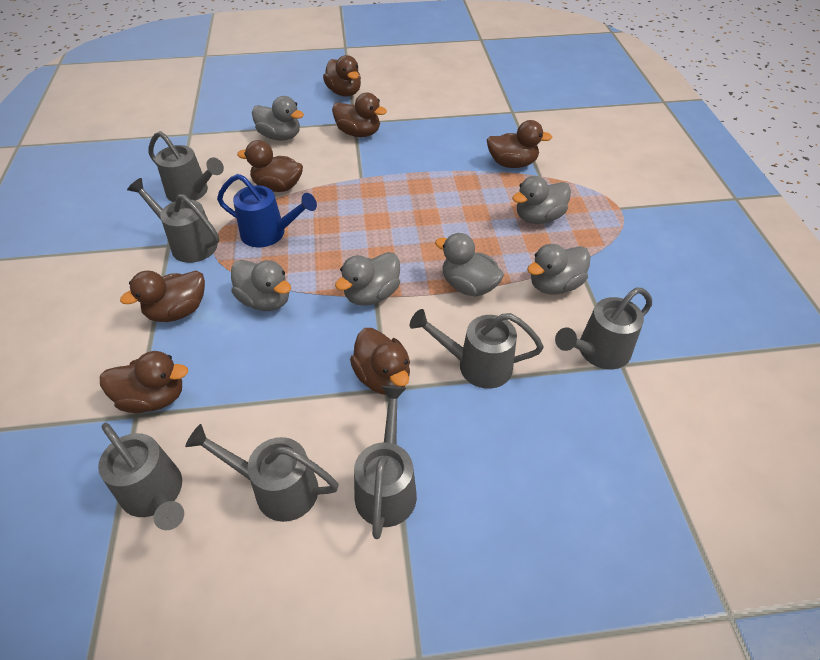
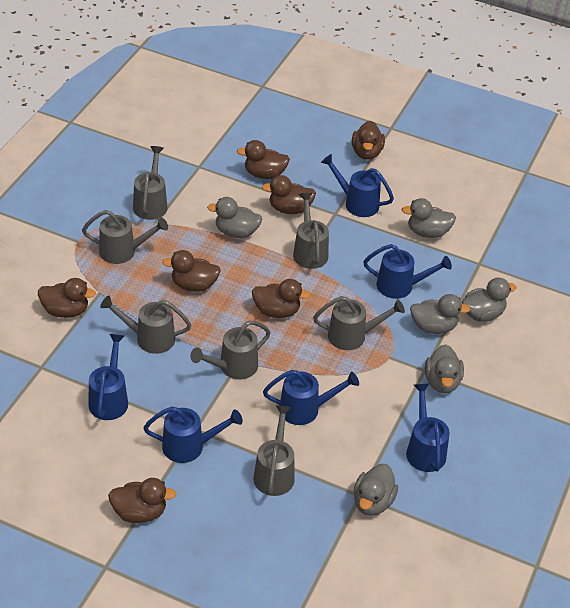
blue watering can: 1 -> 6

